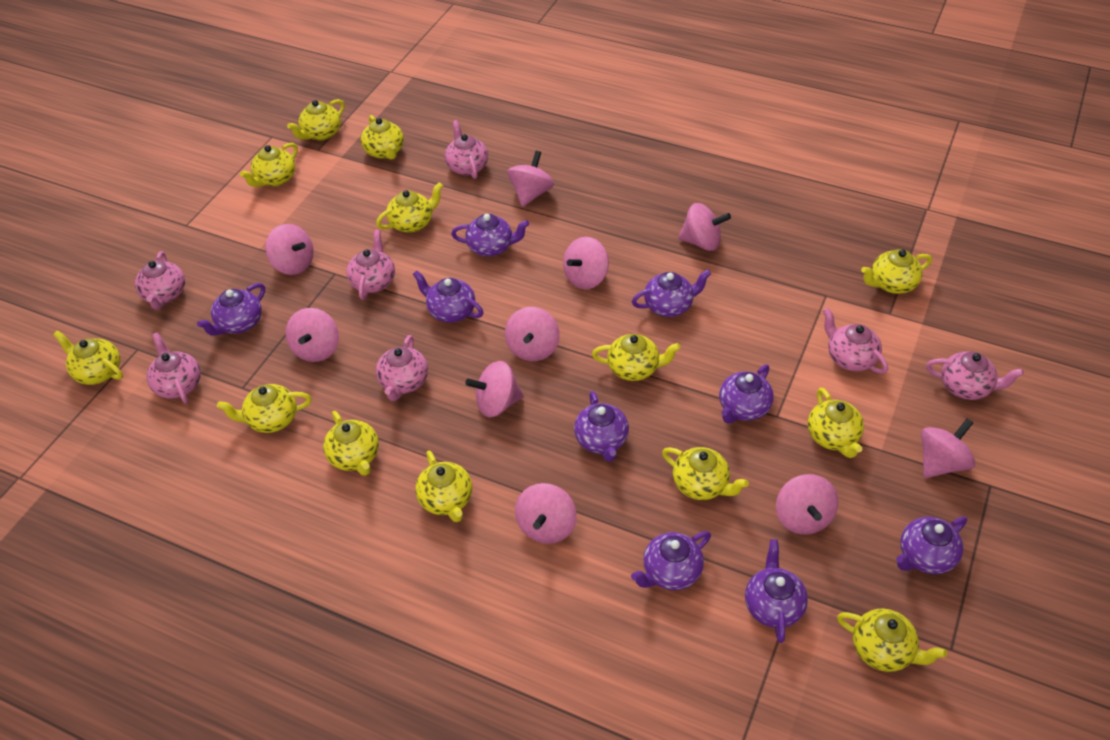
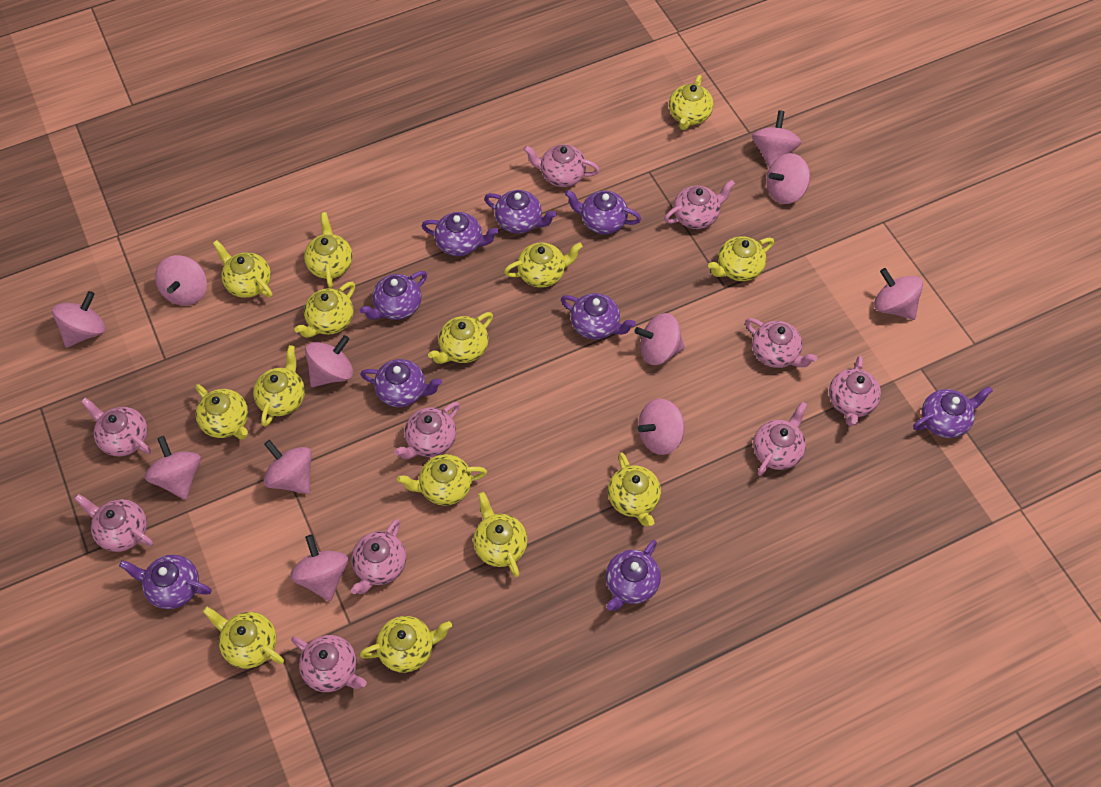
pink spinning top: 10 -> 11
pink teapot: 7 -> 10
yellow teapot: 13 -> 14

